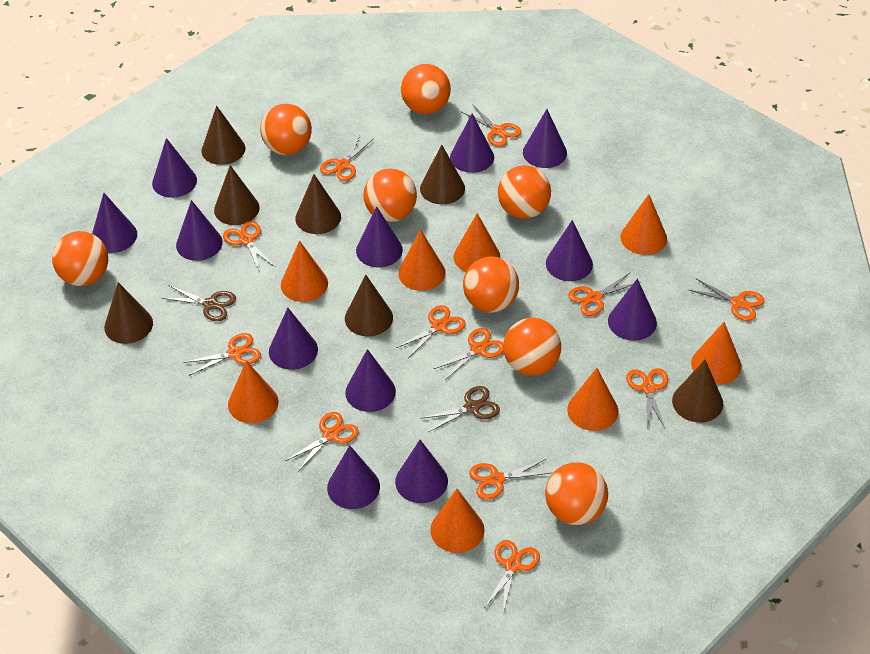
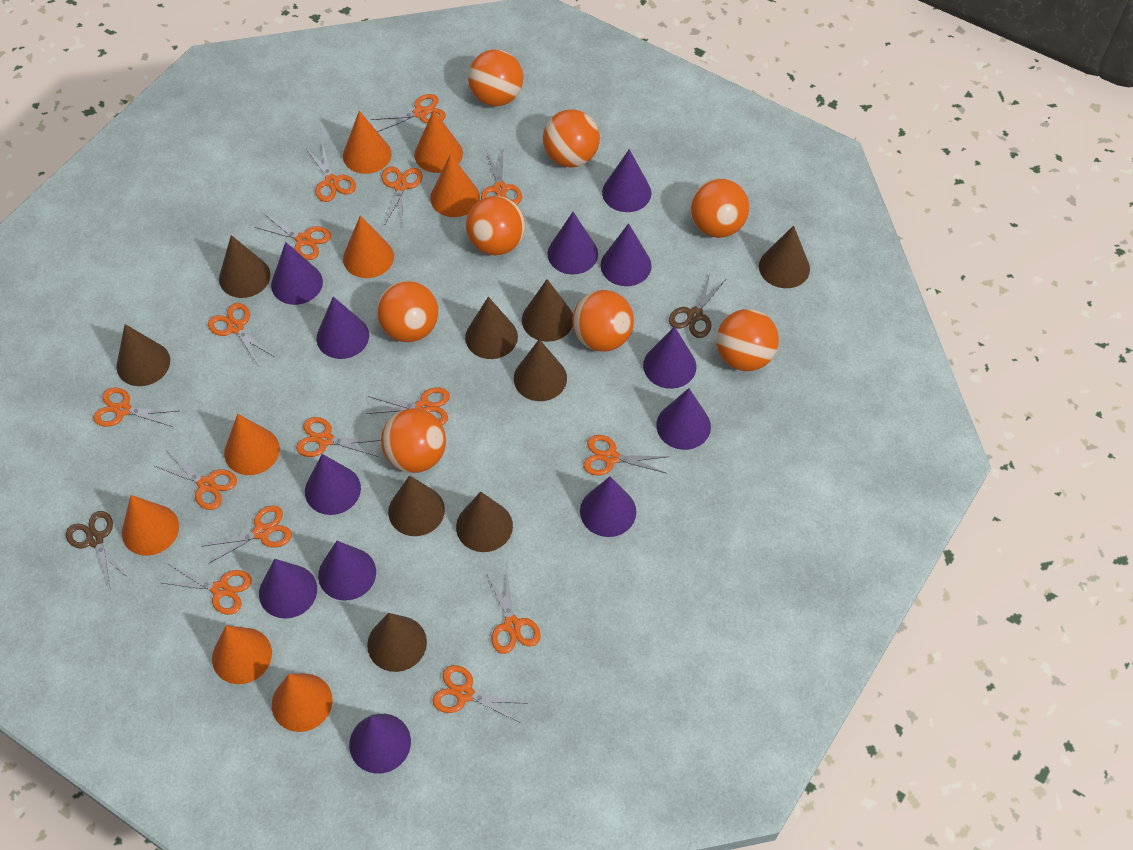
brown cone: 7 -> 9
orange scissors: 12 -> 15

